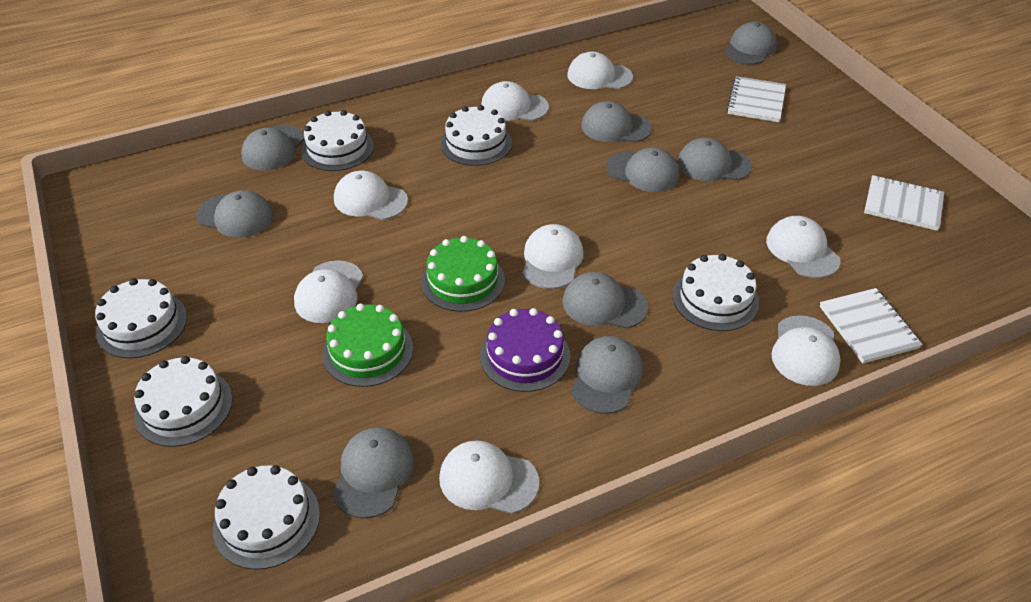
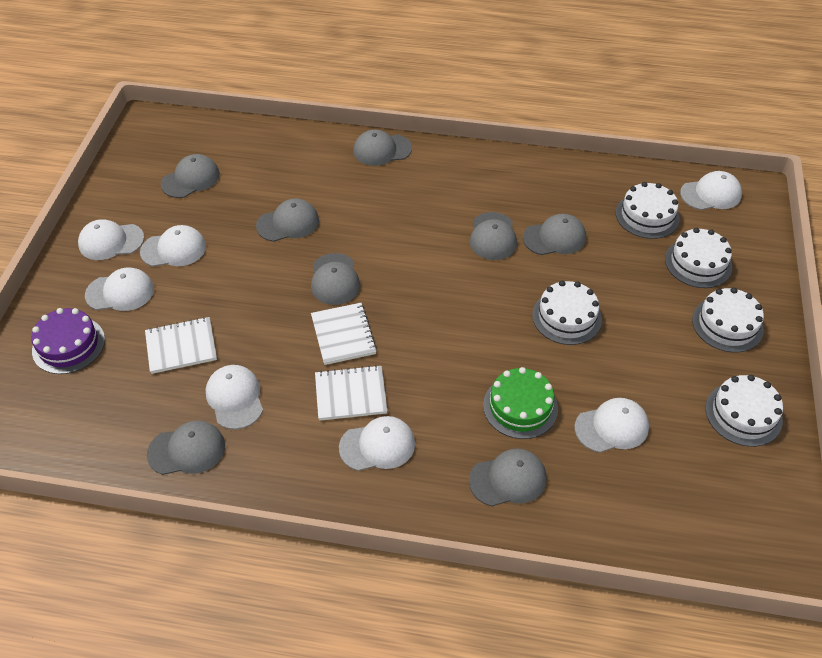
green cake: 2 -> 1
grey cap: 9 -> 8
white cake: 6 -> 5
white cap: 8 -> 7

